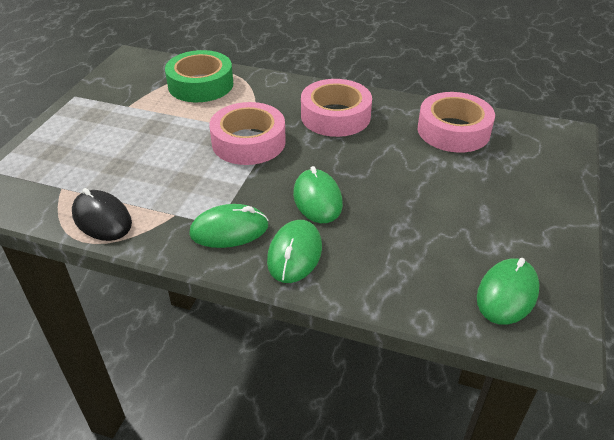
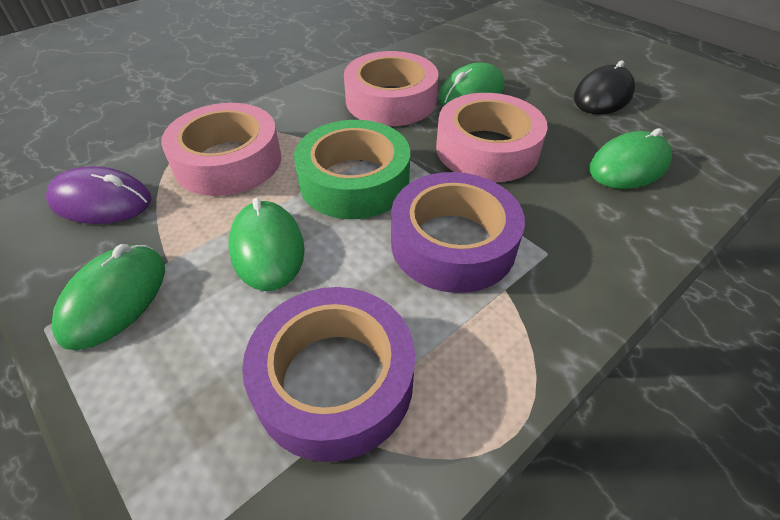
purple mouse: 0 -> 1
purple tape: 0 -> 2

